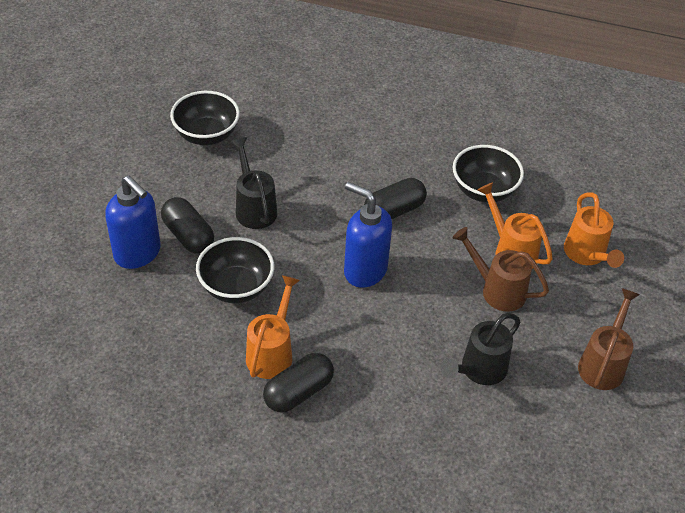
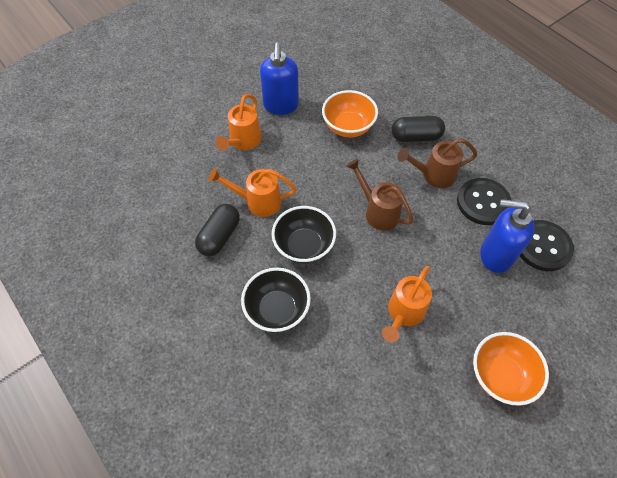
black bowl: 3 -> 2
black button: 0 -> 2
black capsule: 3 -> 2
black watering can: 2 -> 0
orange bowl: 0 -> 2

